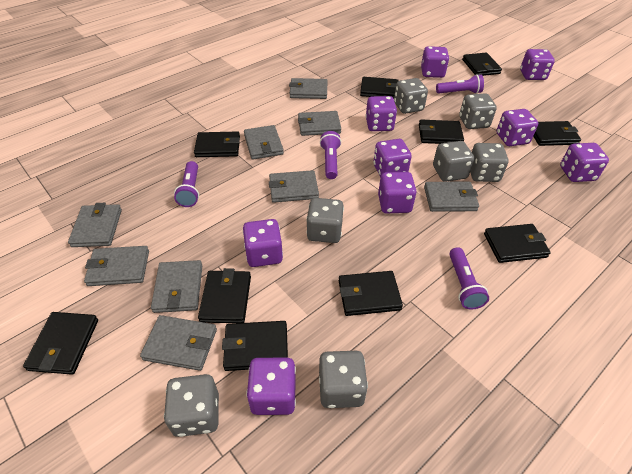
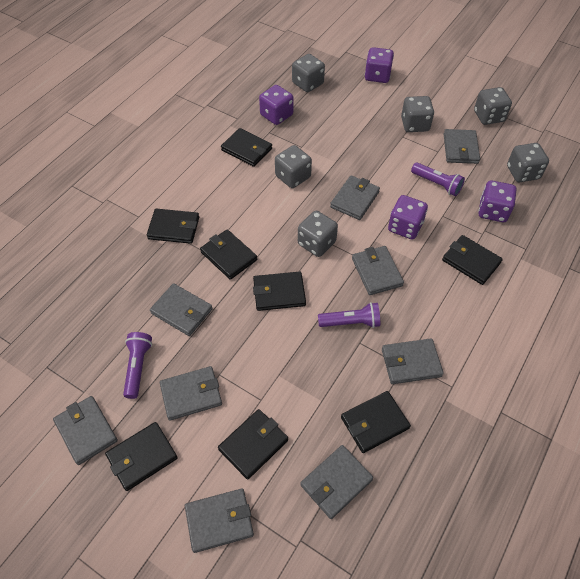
black wallet: 10 -> 8
grey dice: 7 -> 6
purple dice: 9 -> 4
purple flashlight: 4 -> 3

